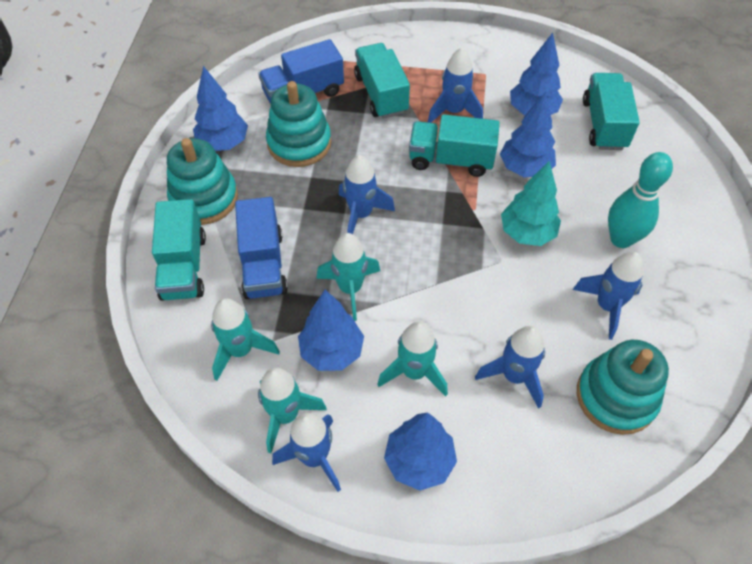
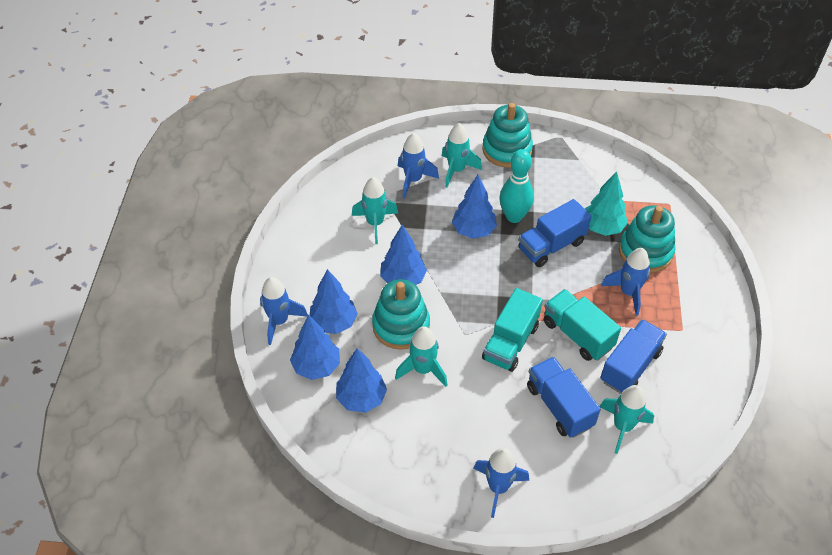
blue rocket: 5 -> 4
blue truck: 2 -> 3
turquoise truck: 4 -> 2

